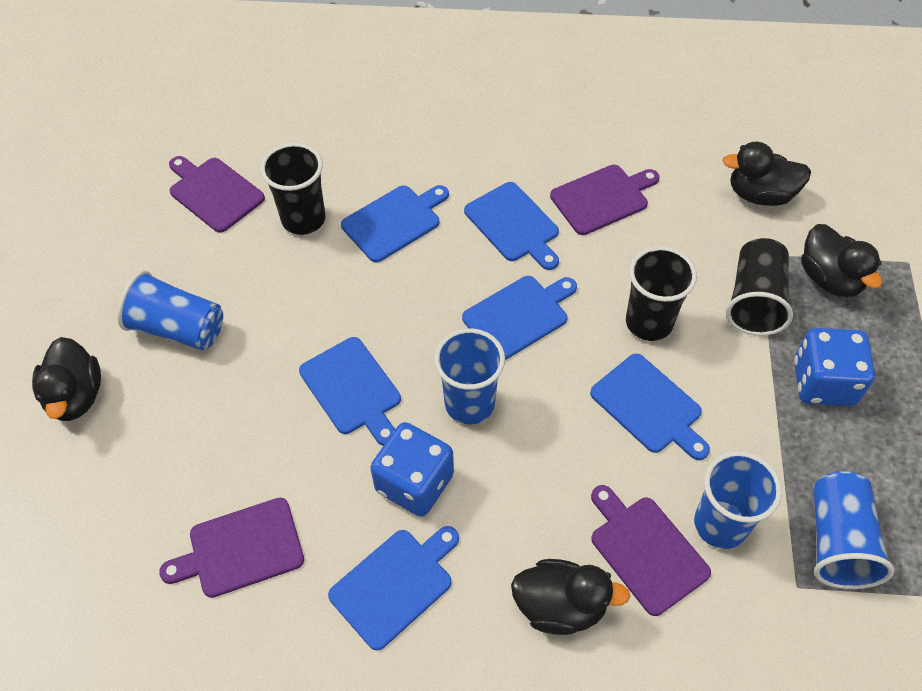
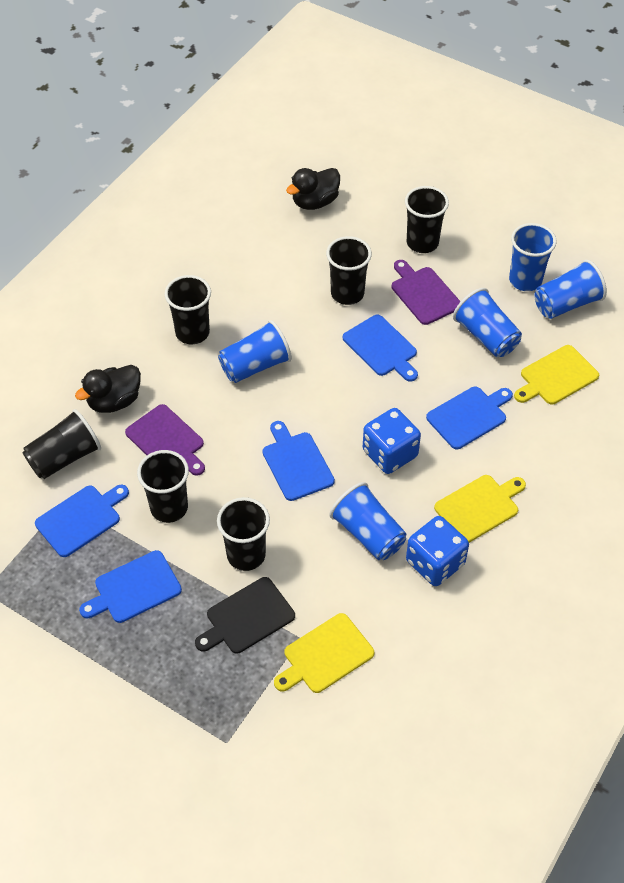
black cup: 3 -> 6
black cutting board: 0 -> 1
black duck: 4 -> 2
blue cup: 4 -> 5
blue cutting board: 6 -> 5
purple cutting board: 4 -> 2
yellow cutting board: 0 -> 3

